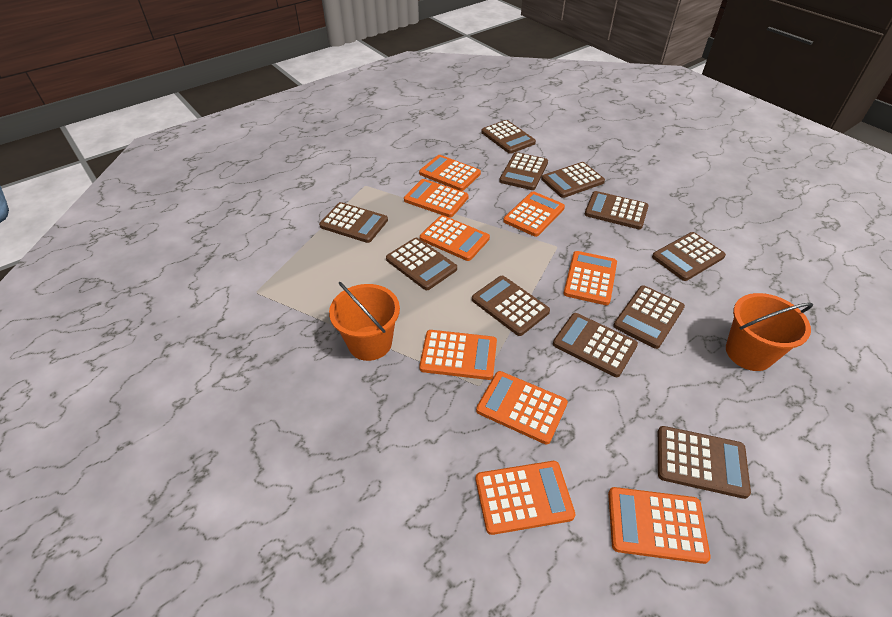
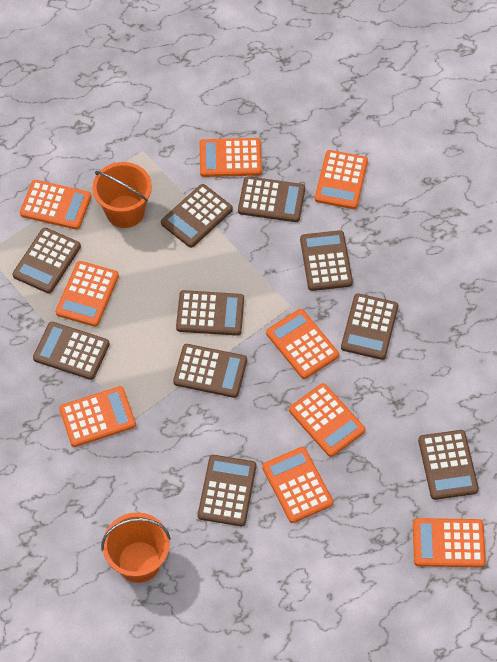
brown calculator: 11 -> 10

